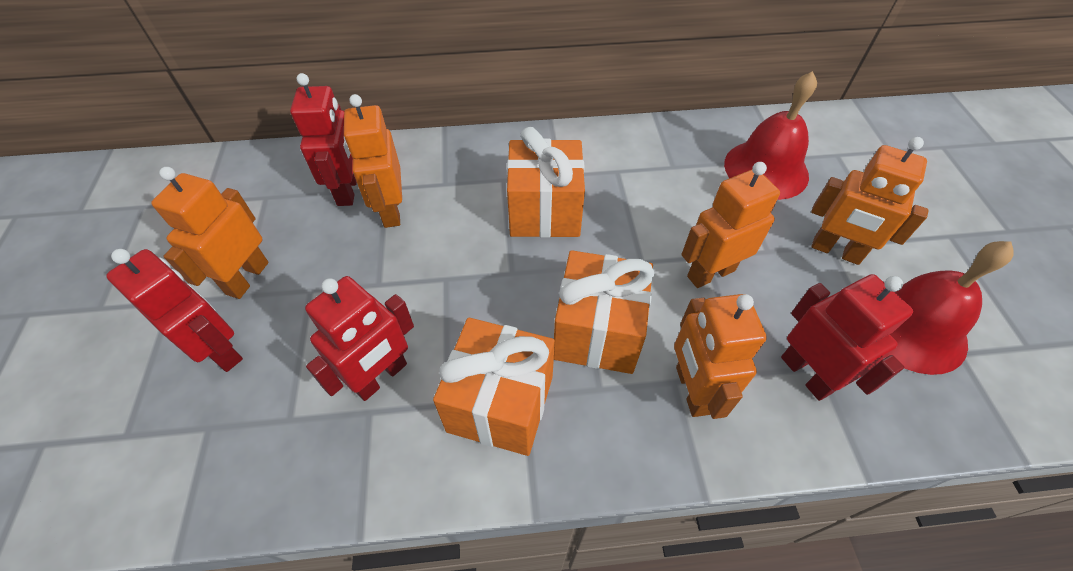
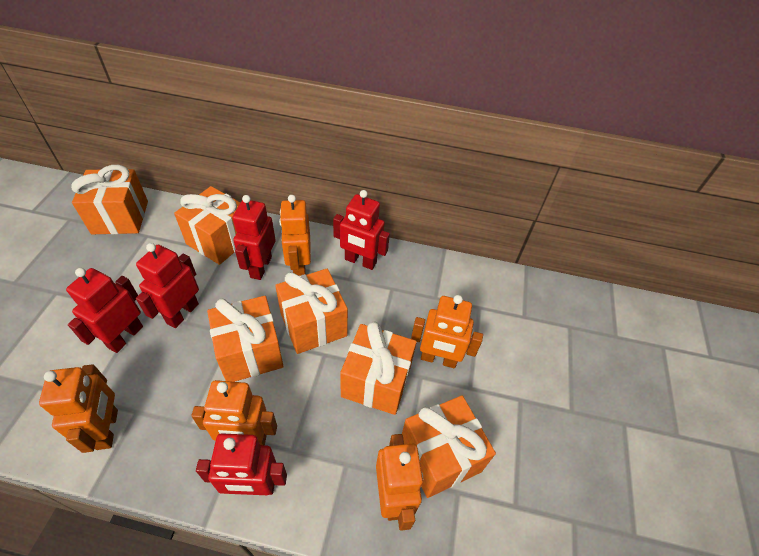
orange gift: 3 -> 6
red bell: 2 -> 0
red robot: 4 -> 5

